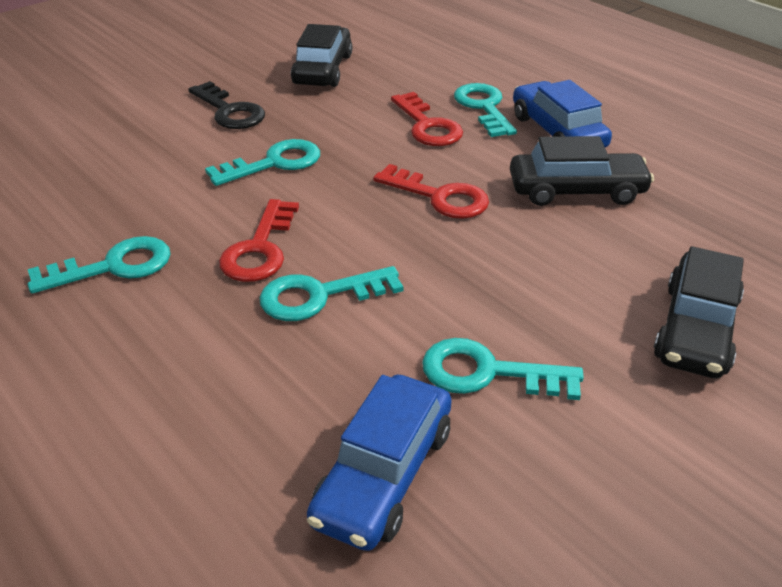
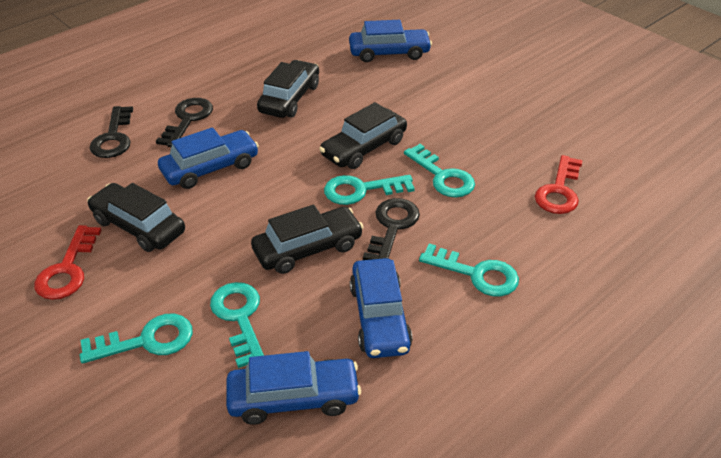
black car: 3 -> 4
black key: 1 -> 3
blue car: 2 -> 4
red key: 3 -> 2

